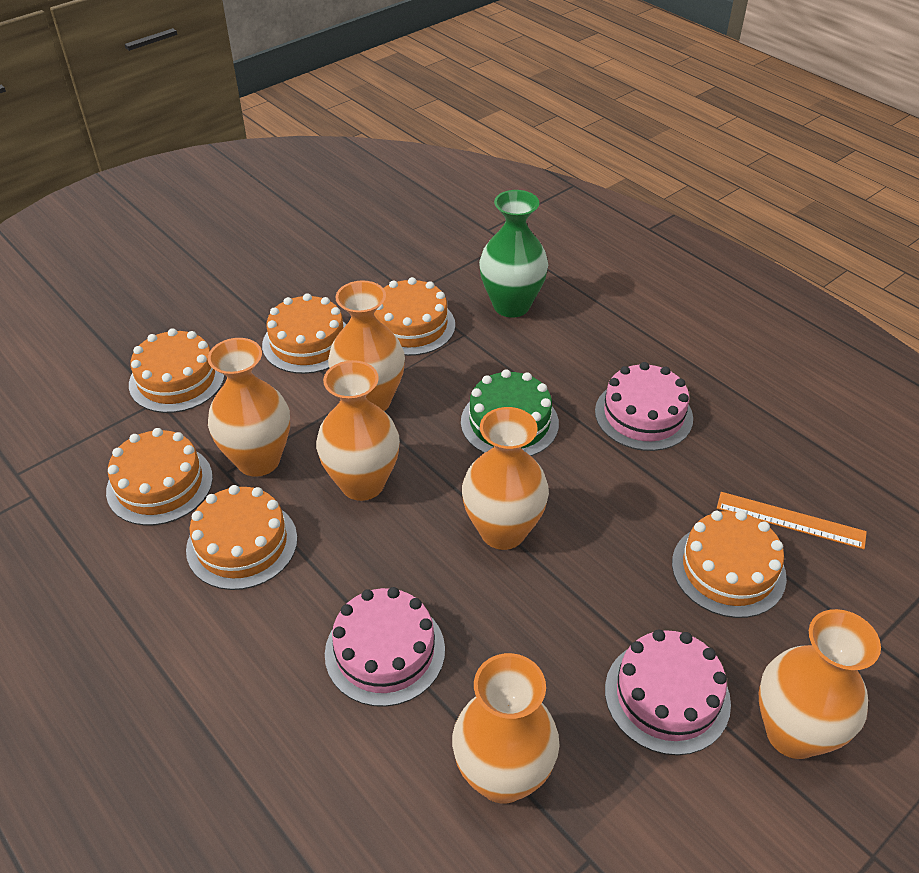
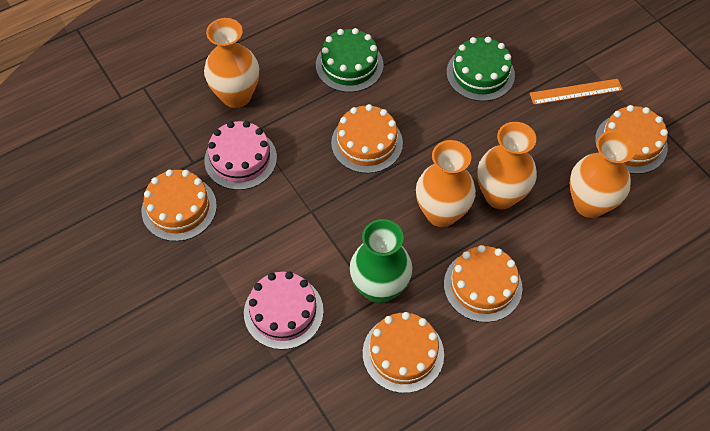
green cake: 1 -> 2
orange cake: 6 -> 5
orange vase: 6 -> 4
pink cake: 3 -> 2

